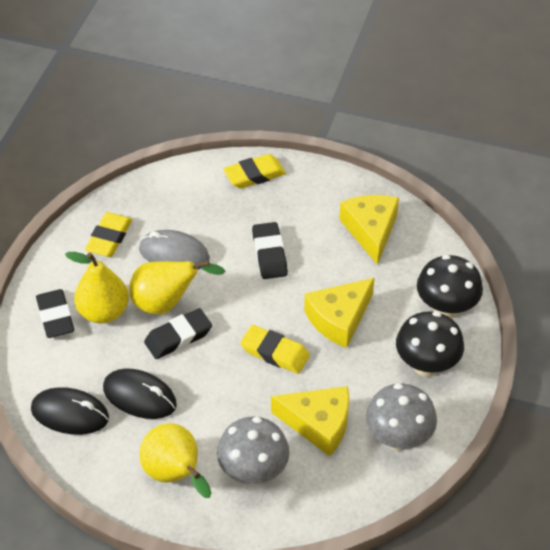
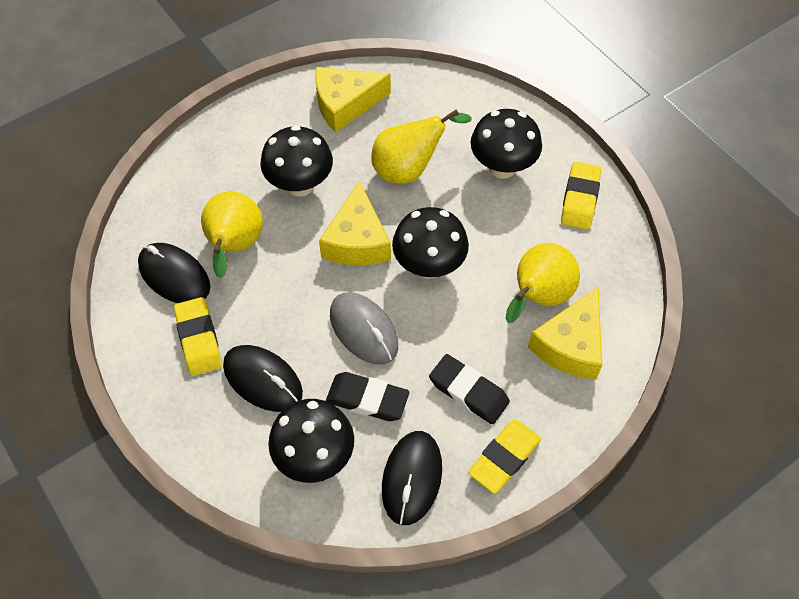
black eraser: 3 -> 2
black mouse: 2 -> 3
black mushroom: 2 -> 4
grey mushroom: 2 -> 0

